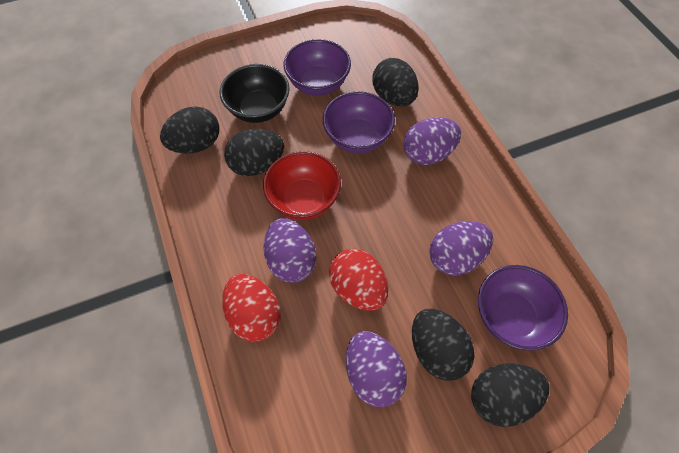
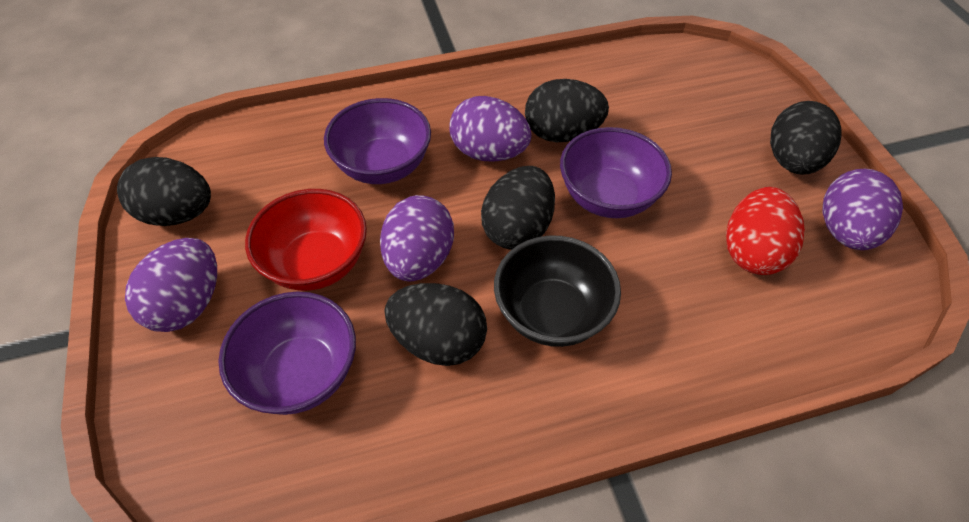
red egg: 2 -> 1

